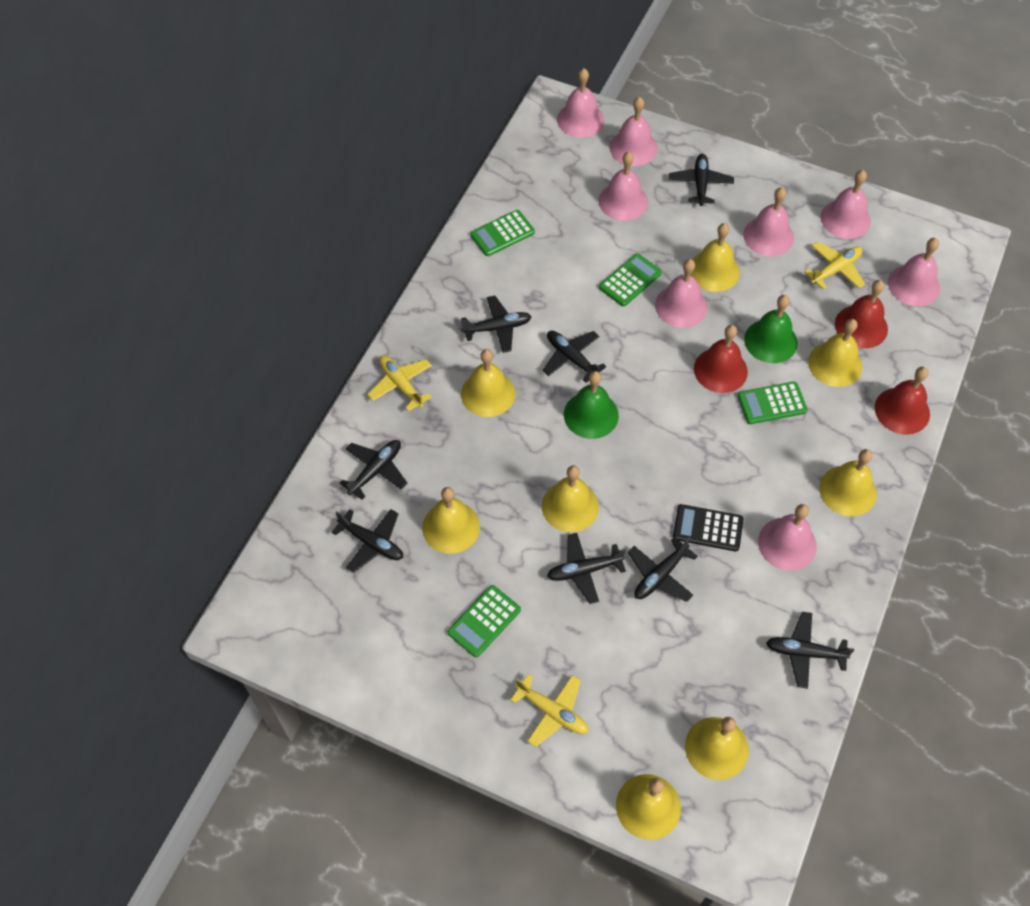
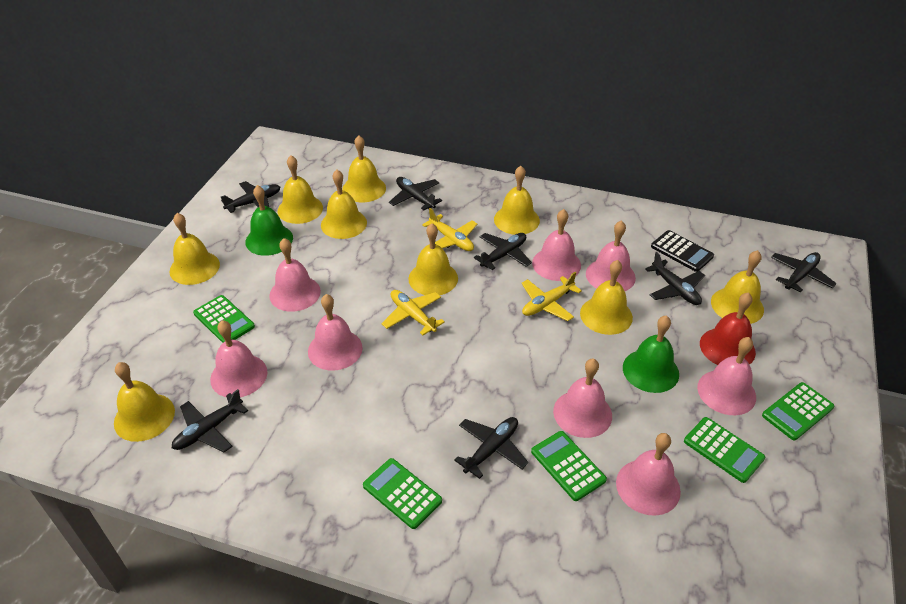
black plane: 8 -> 7
green calculator: 4 -> 5
red bell: 3 -> 1
yellow bell: 8 -> 9

